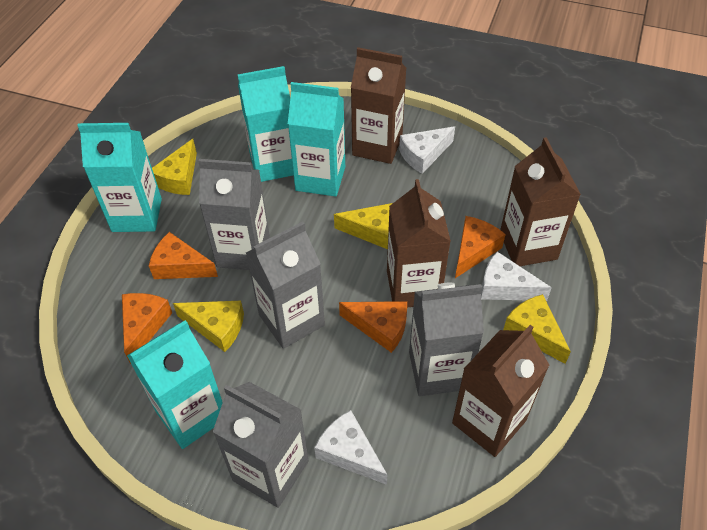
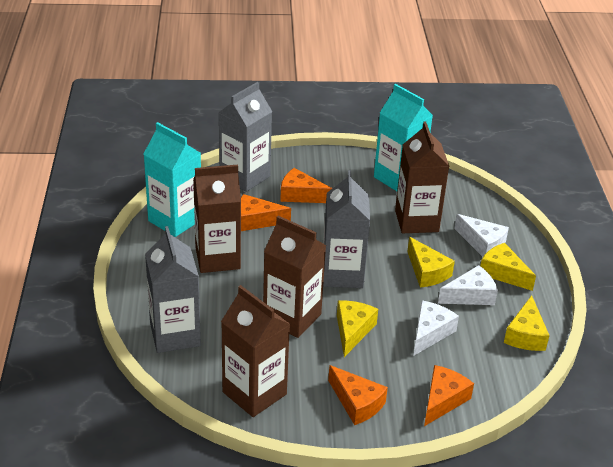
grey carton: 4 -> 3
turquoise carton: 4 -> 2

